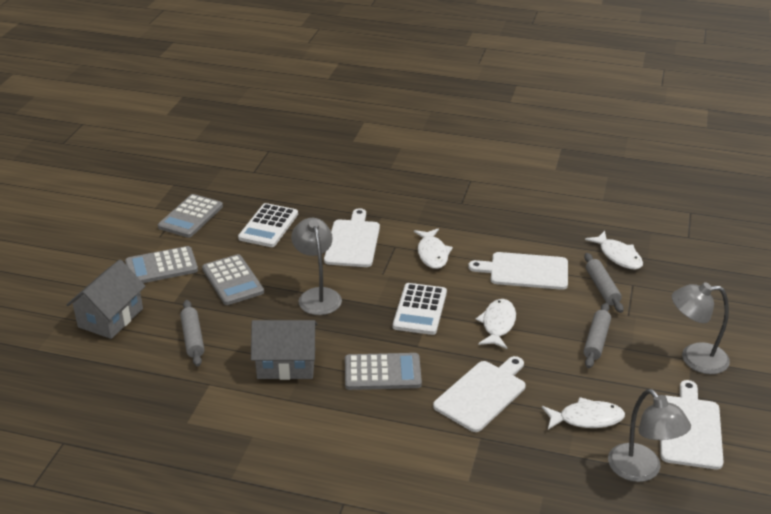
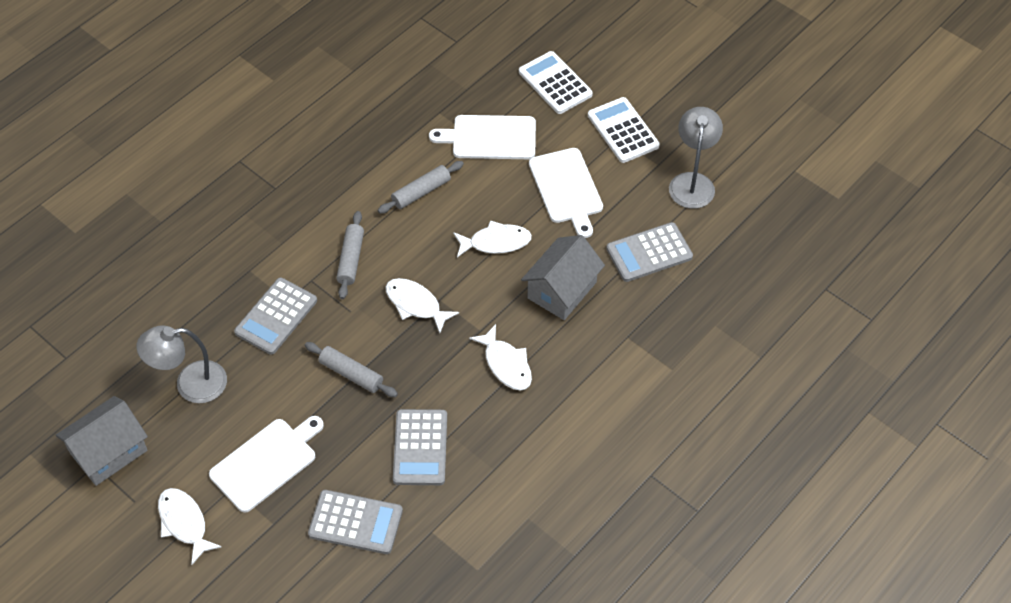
grey lamp: 3 -> 2
white cutting board: 4 -> 3

